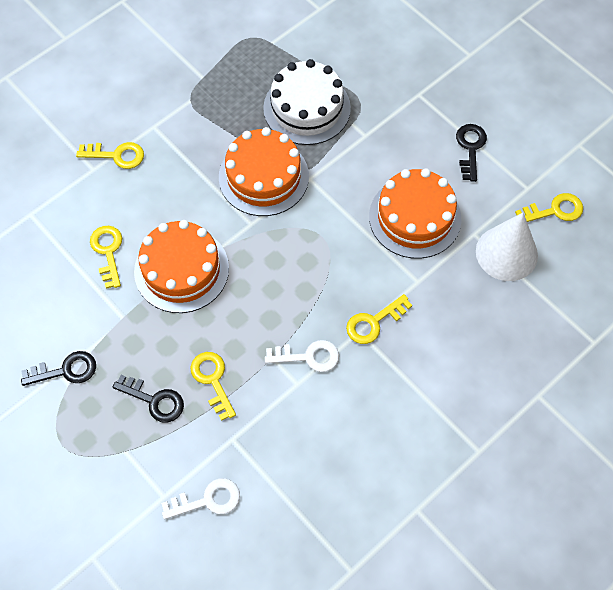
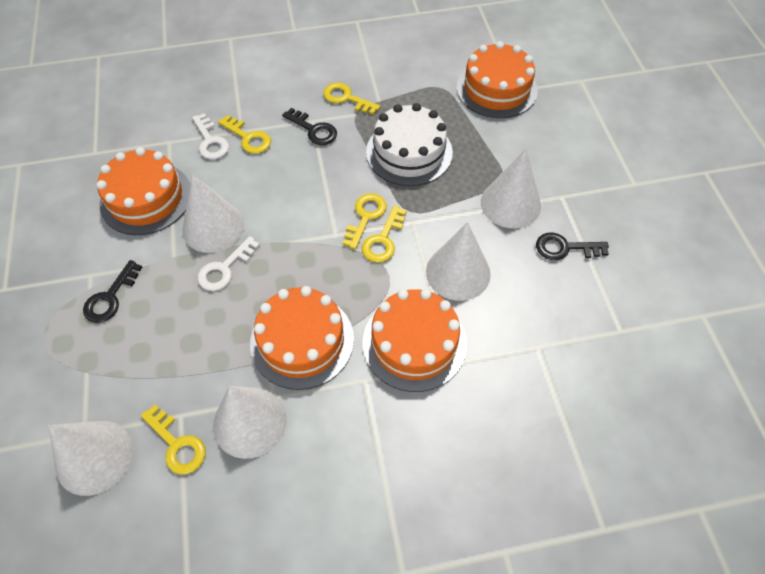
orange cake: 3 -> 4
white cone: 1 -> 5

